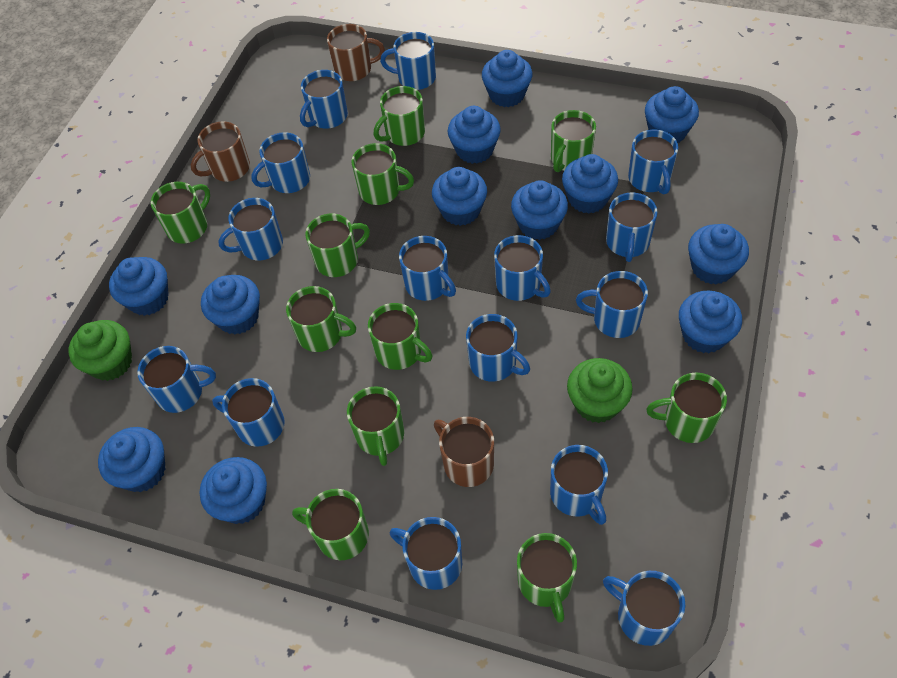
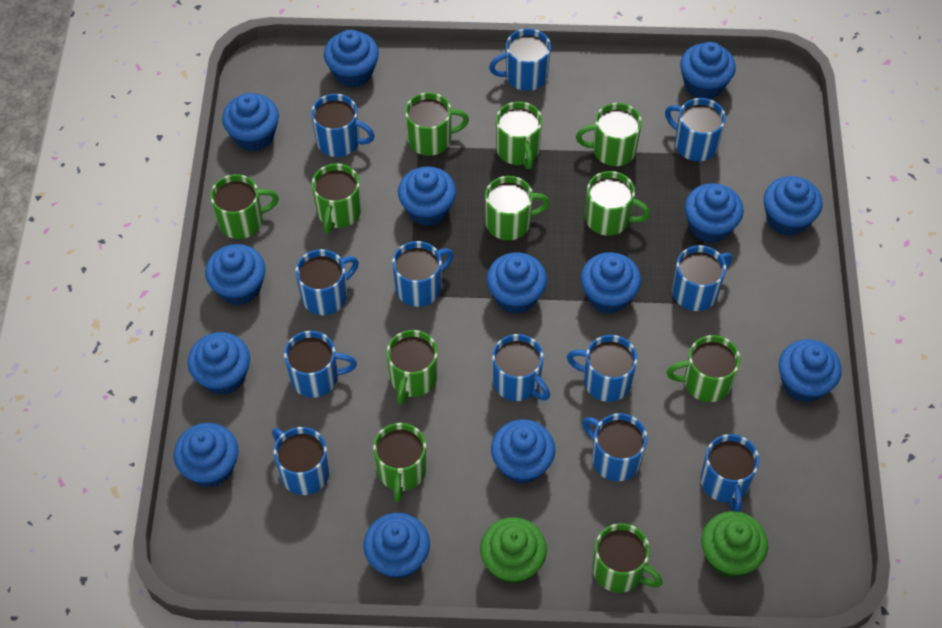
blue cupcake: 12 -> 14
blue mug: 15 -> 12
brown mug: 3 -> 0

